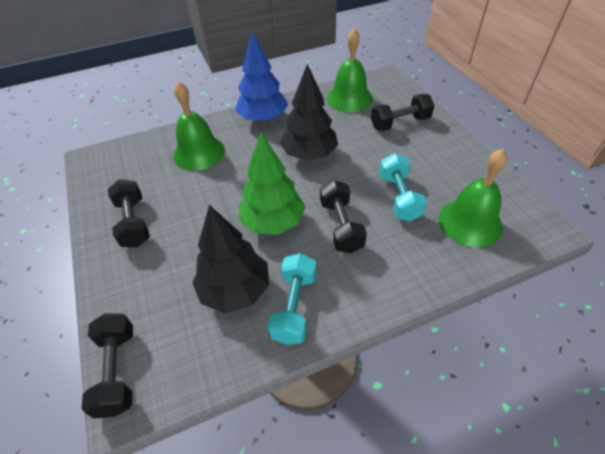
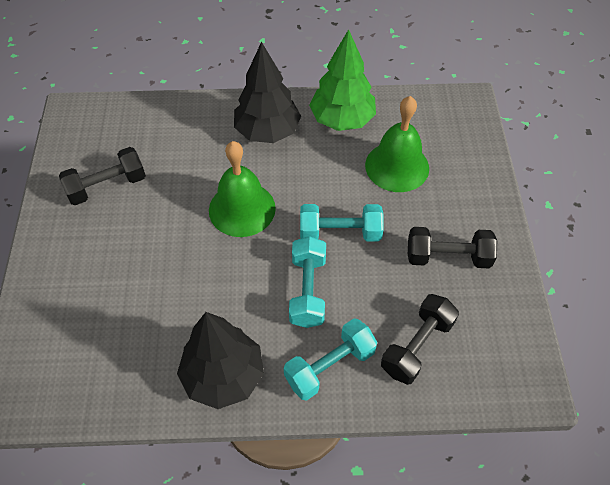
black dumbbell: 4 -> 3
blue tree: 1 -> 0
green bell: 3 -> 2
turquoise dumbbell: 2 -> 3

